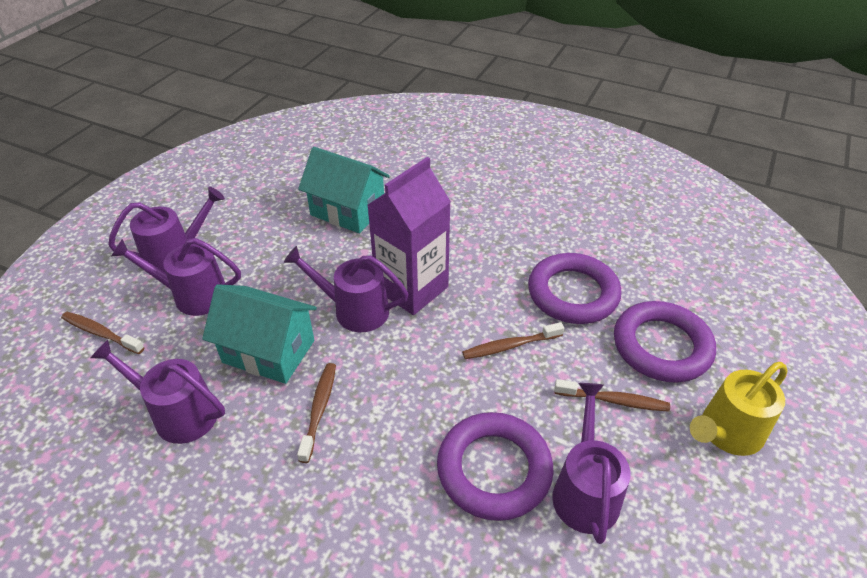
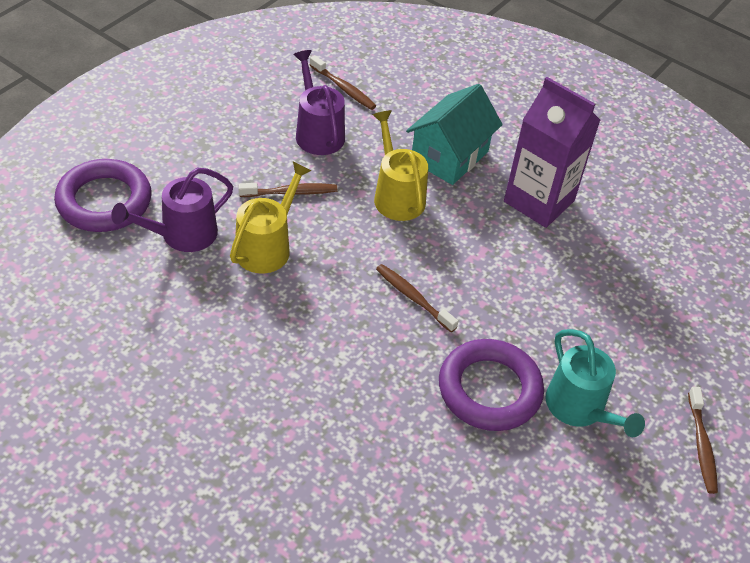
purple ring: 3 -> 2
purple watering can: 5 -> 2
turquoise house: 2 -> 1
turquoise watering can: 0 -> 1
yellow watering can: 1 -> 2

